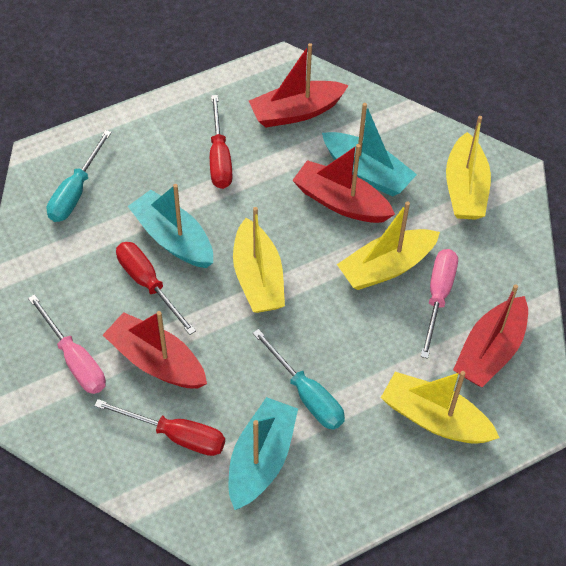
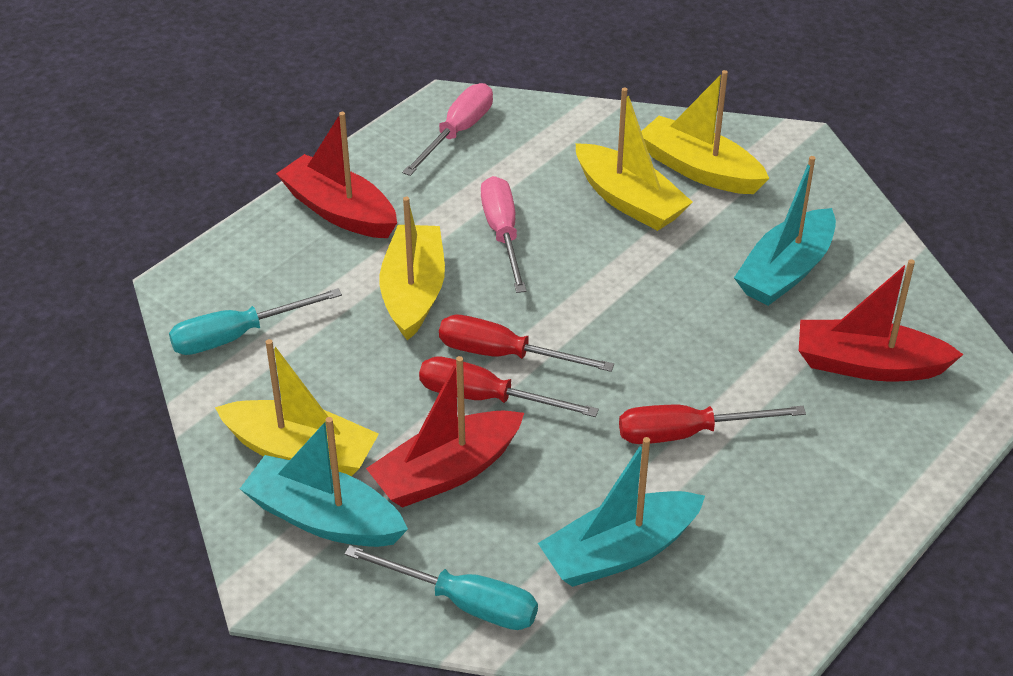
red boat: 4 -> 3

